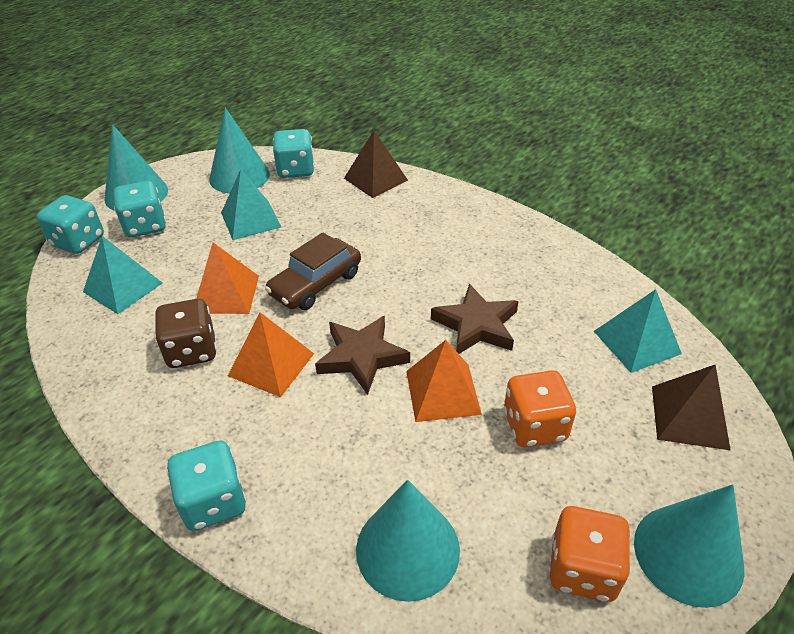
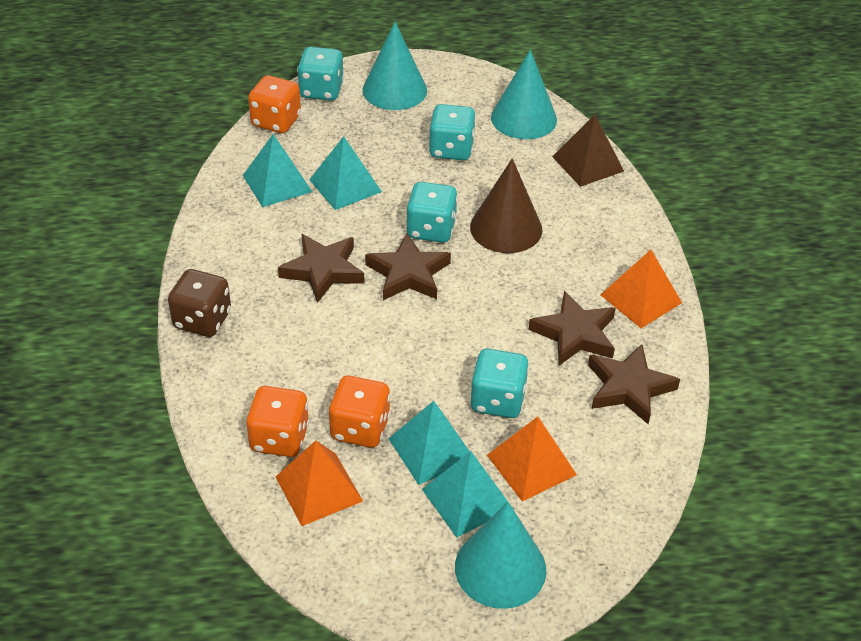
brown car: 1 -> 0
brown cone: 0 -> 1
brown pyramid: 2 -> 1
brown star: 2 -> 4
orange dice: 2 -> 3
turquoise cone: 4 -> 3
turquoise pyramid: 3 -> 4

